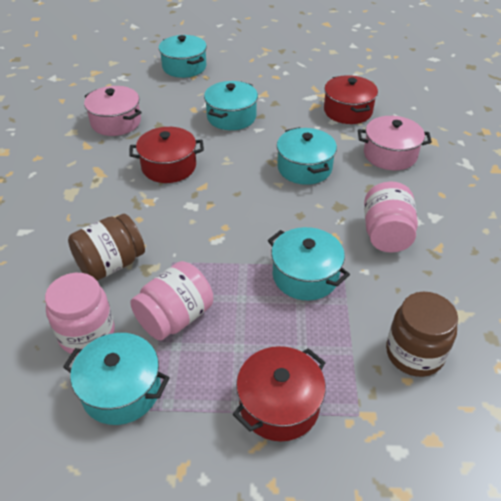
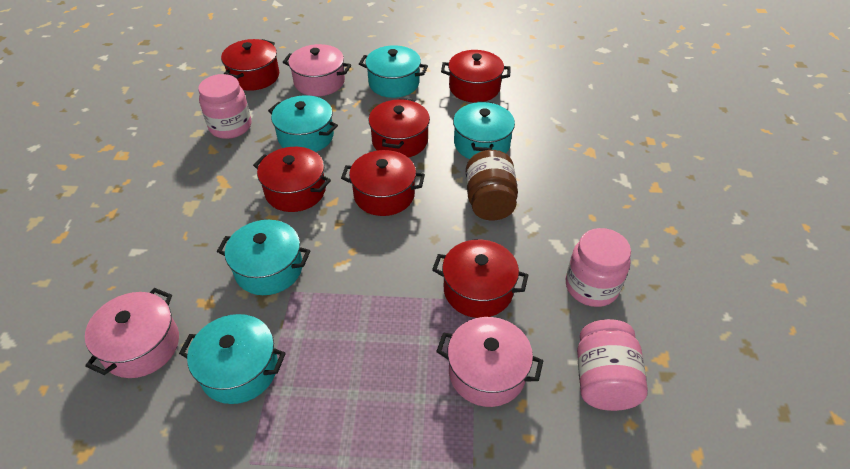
brown jar: 2 -> 1
pink pot: 2 -> 3
red pot: 3 -> 6

